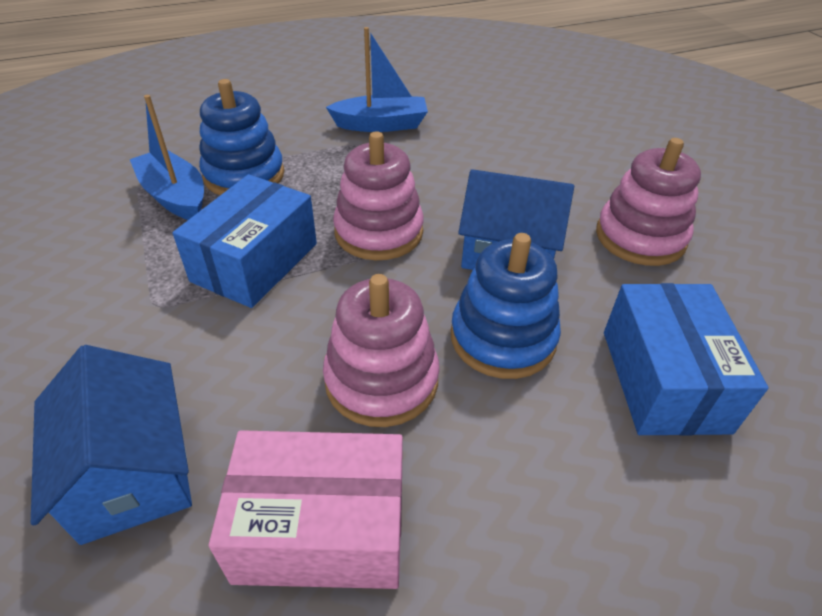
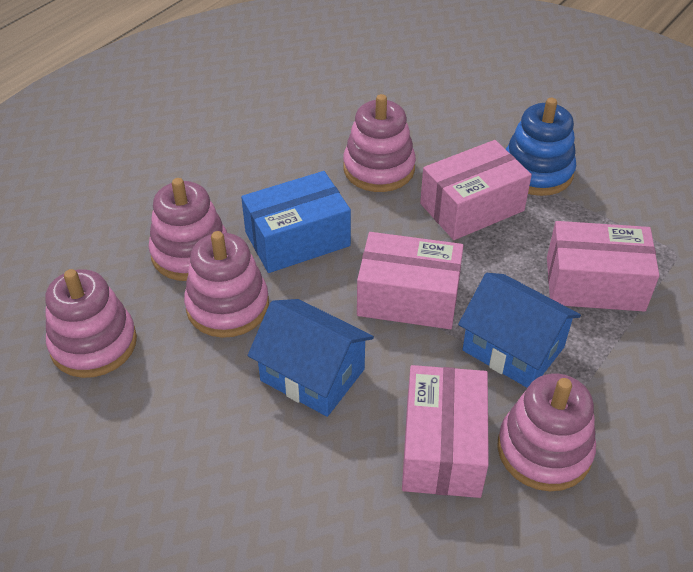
blue boat: 2 -> 0
blue box: 2 -> 1
blue stacking toy: 2 -> 1
pink box: 1 -> 4
pink stacking toy: 3 -> 5

